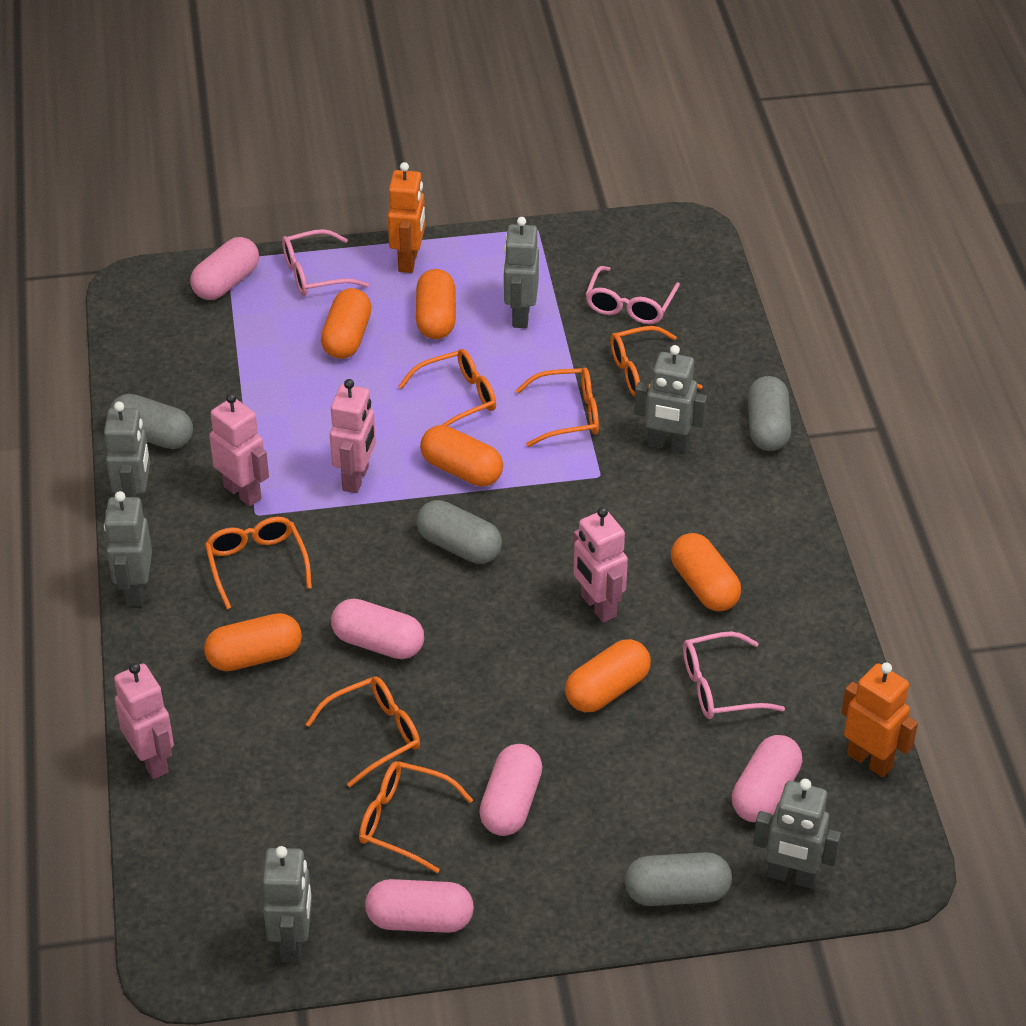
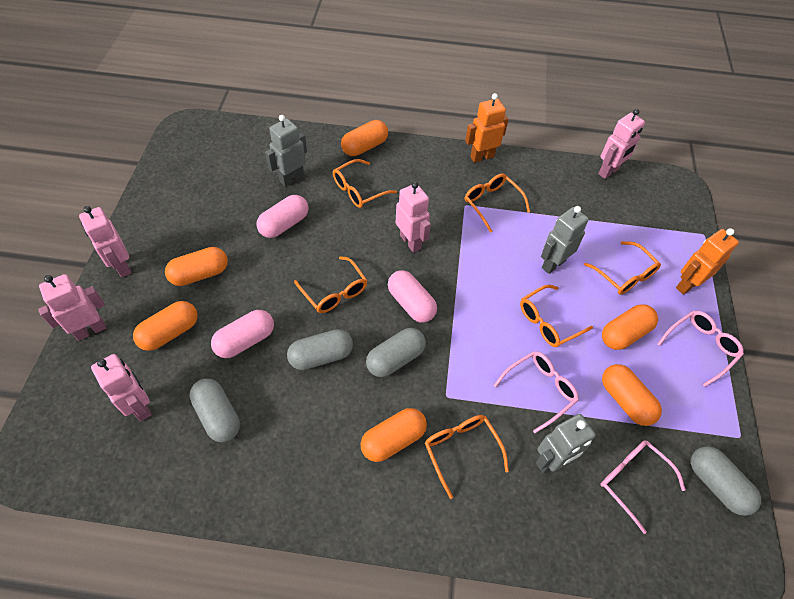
grey robot: 6 -> 3
pink capsule: 5 -> 3
pink robot: 4 -> 5

